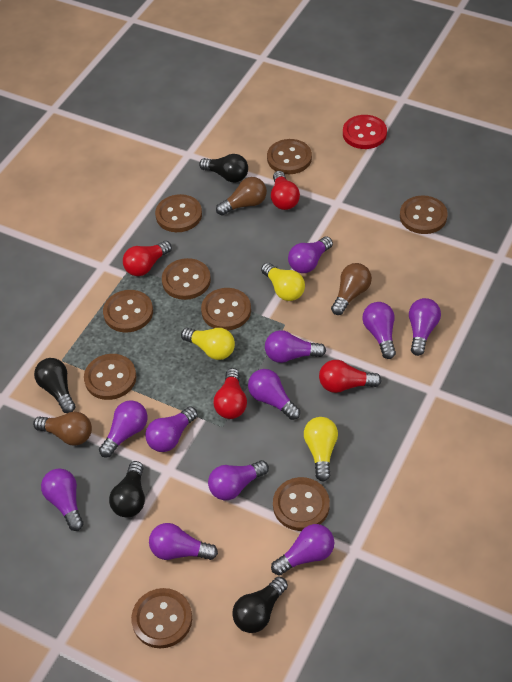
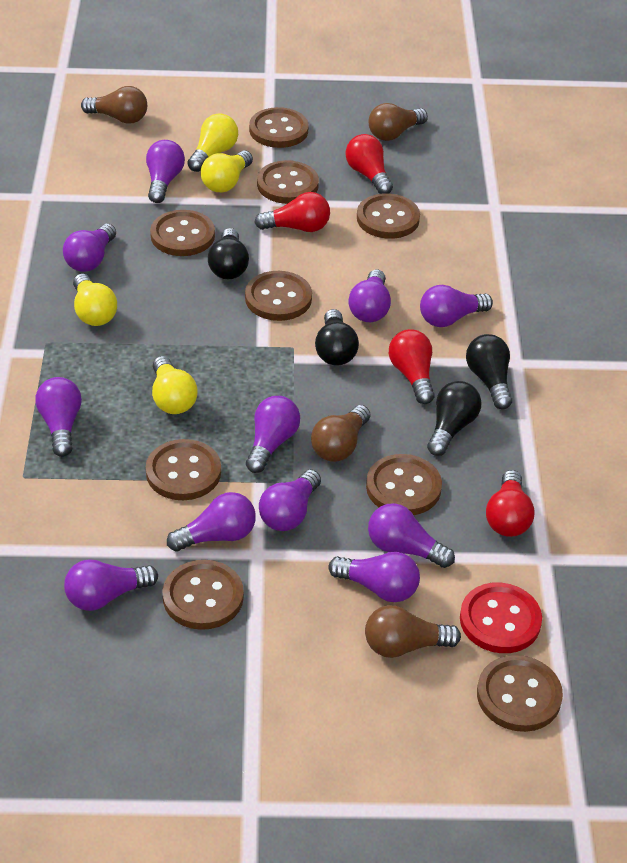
brown light bulb: 3 -> 4
yellow light bulb: 3 -> 4

